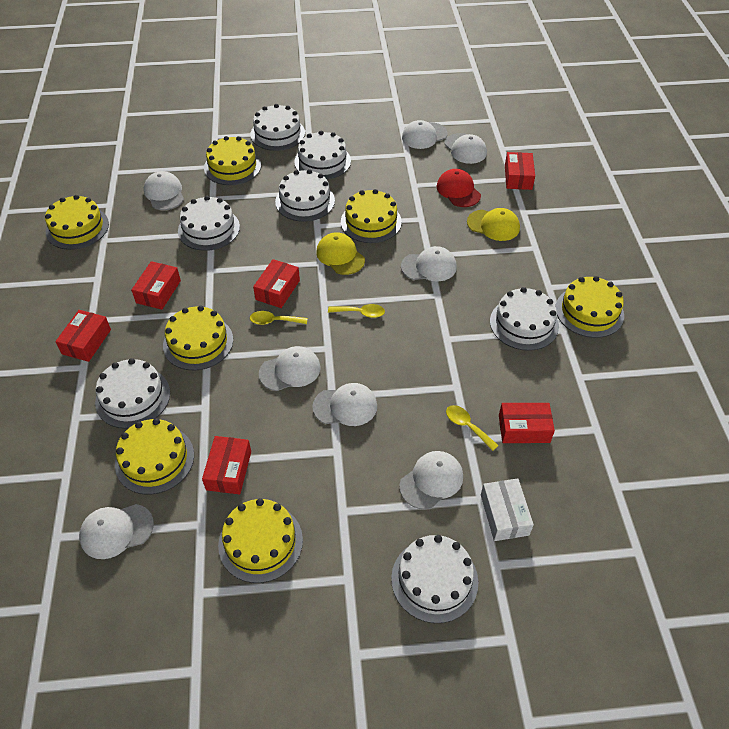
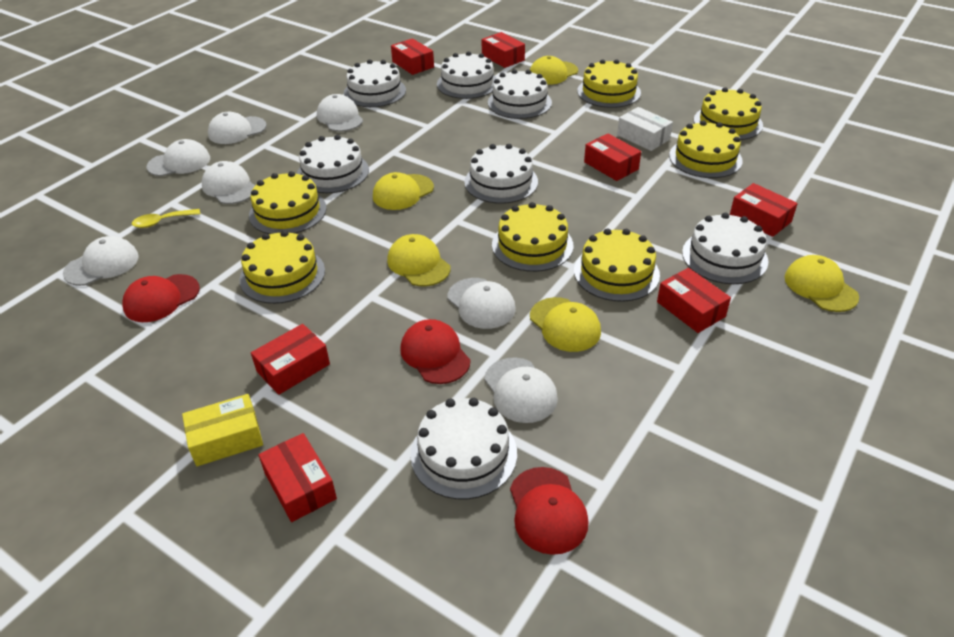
red box: 6 -> 7
red cap: 1 -> 3
white cap: 8 -> 7
yellow box: 0 -> 1
yellow cap: 2 -> 5
yellow spoon: 3 -> 1

